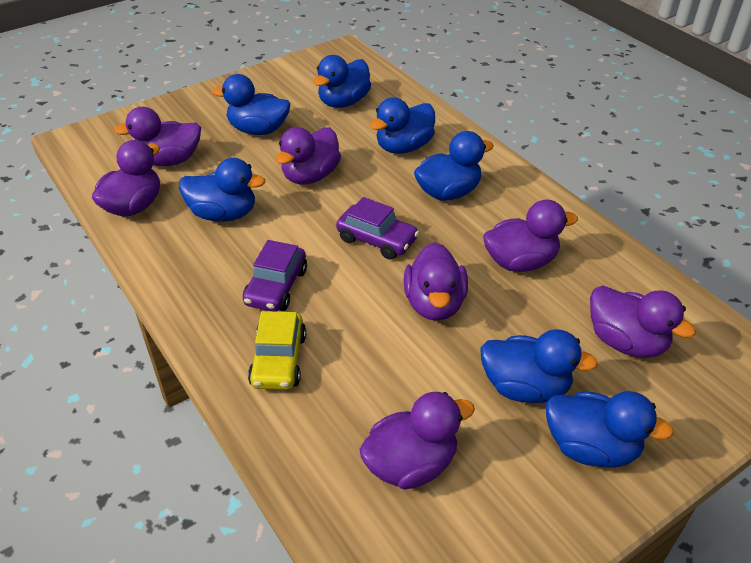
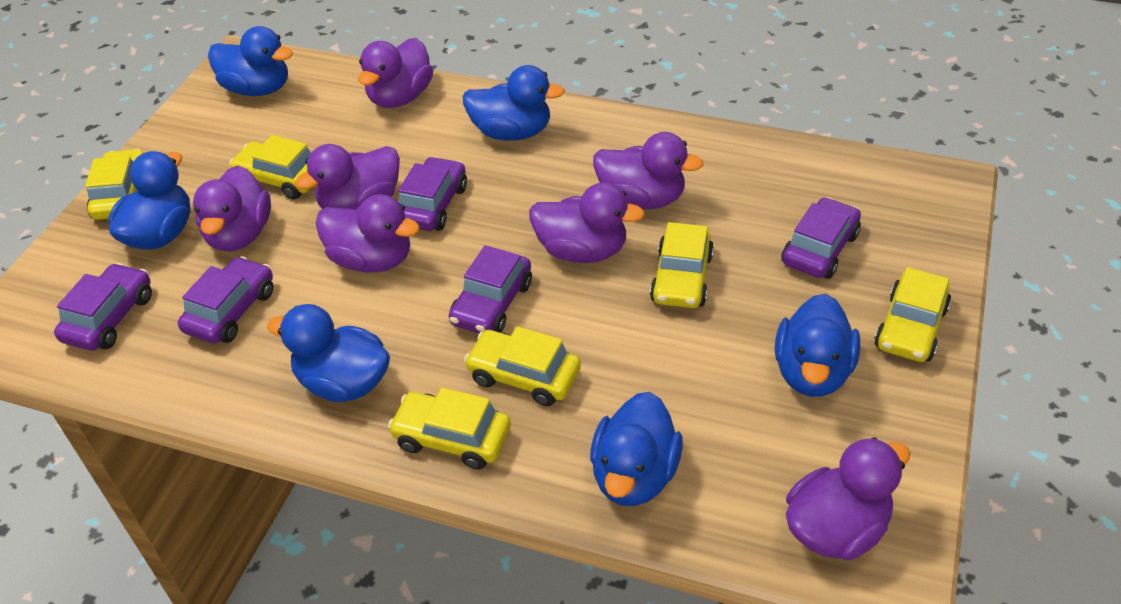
blue duck: 7 -> 6
purple car: 2 -> 5
yellow car: 1 -> 6

